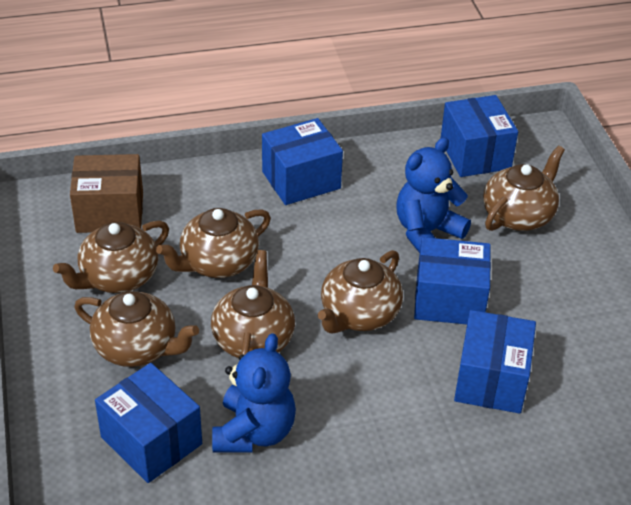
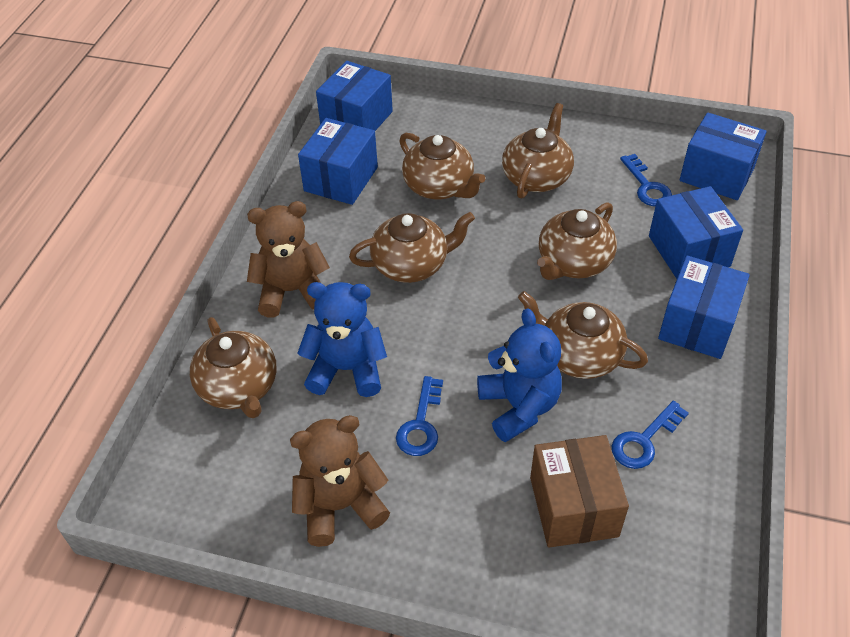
blue key: 0 -> 3
brown teddy bear: 0 -> 2

